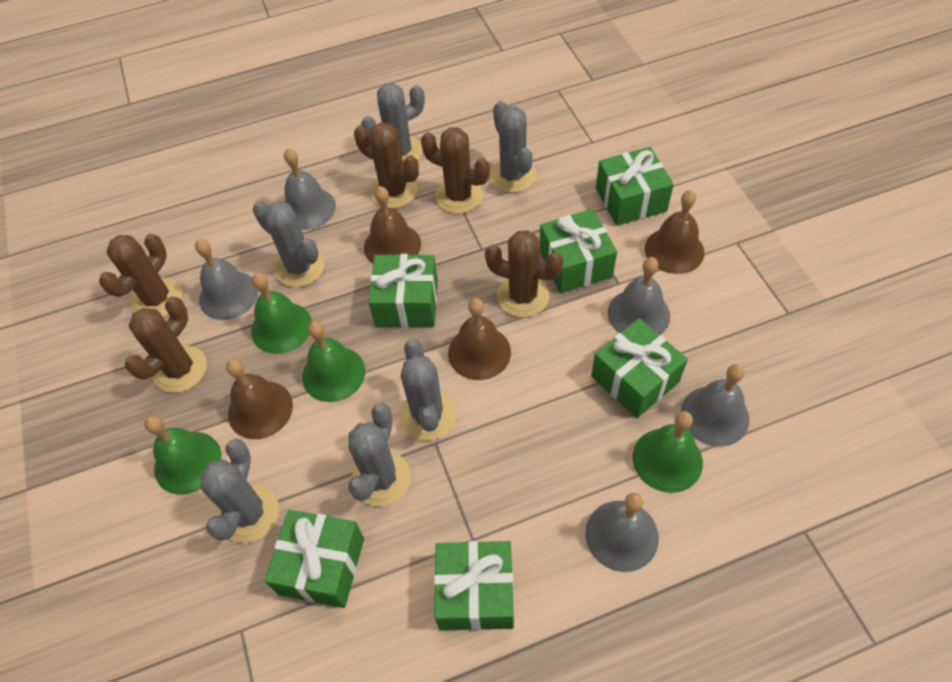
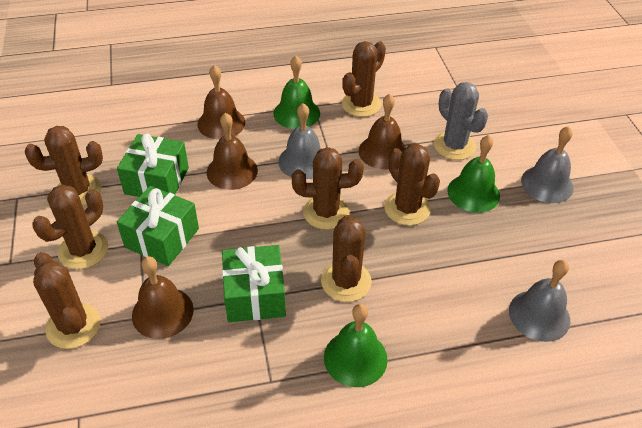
brown cactus: 5 -> 7
green bell: 4 -> 3
green gift: 6 -> 3
grey bell: 5 -> 3
grey cactus: 6 -> 1

